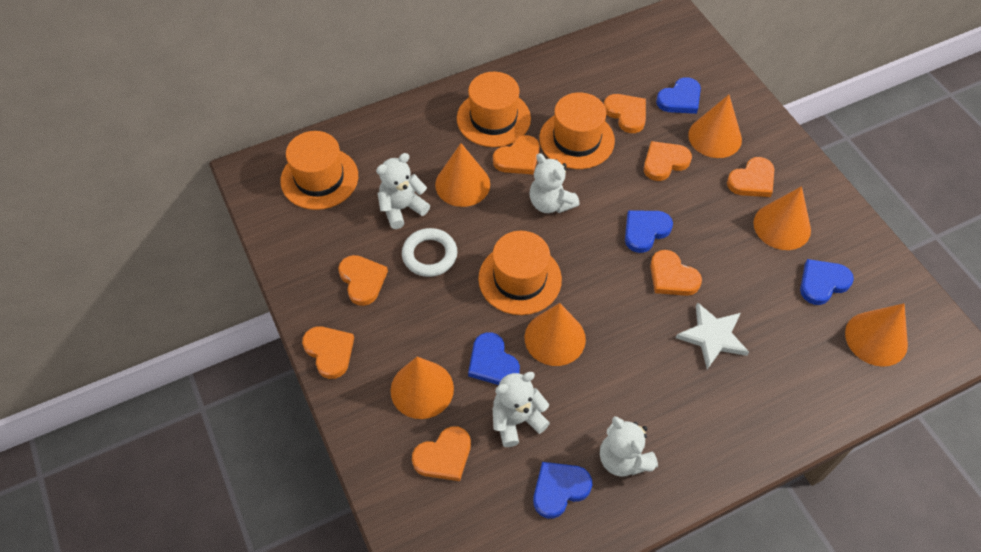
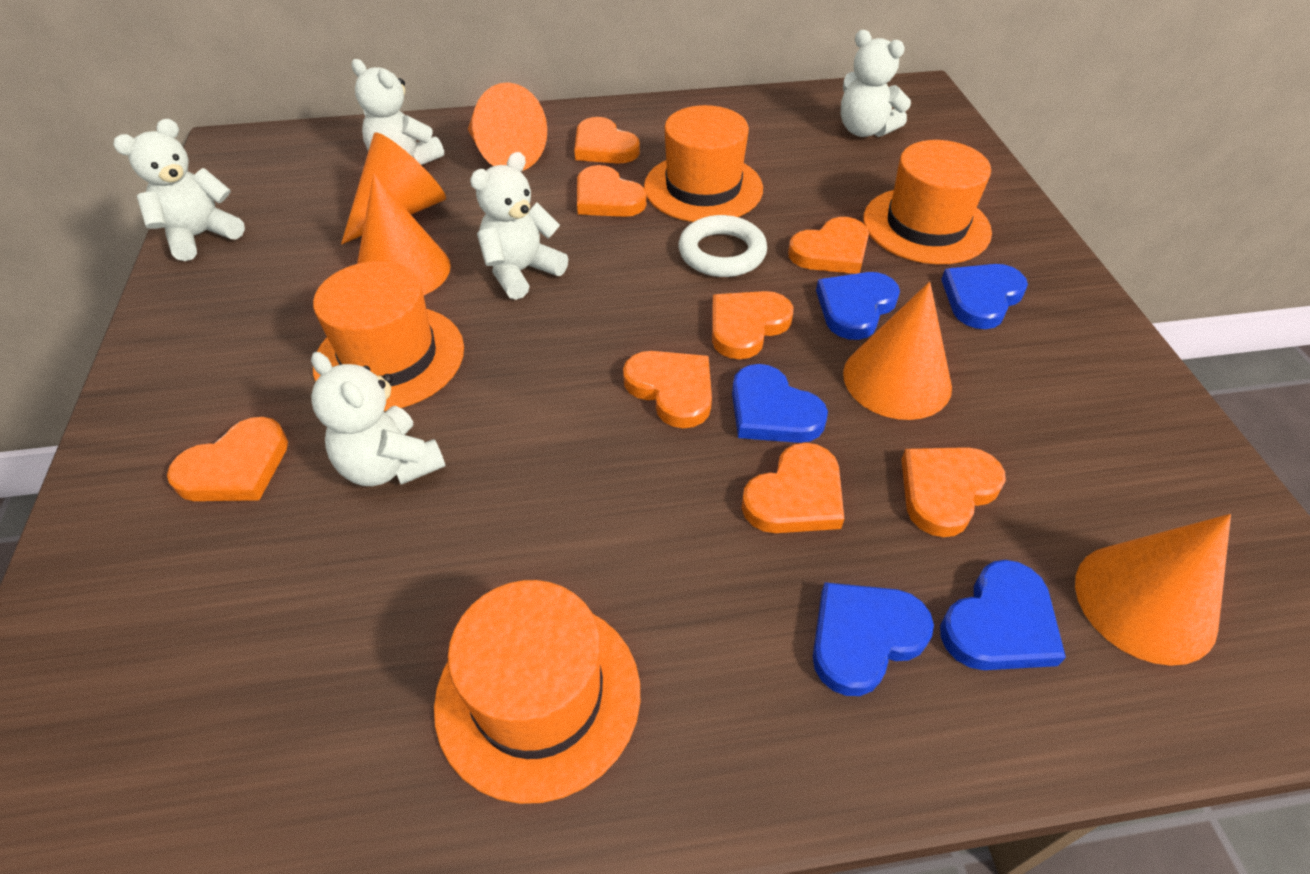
orange cone: 6 -> 5
white star: 1 -> 0
white teddy bear: 4 -> 5

